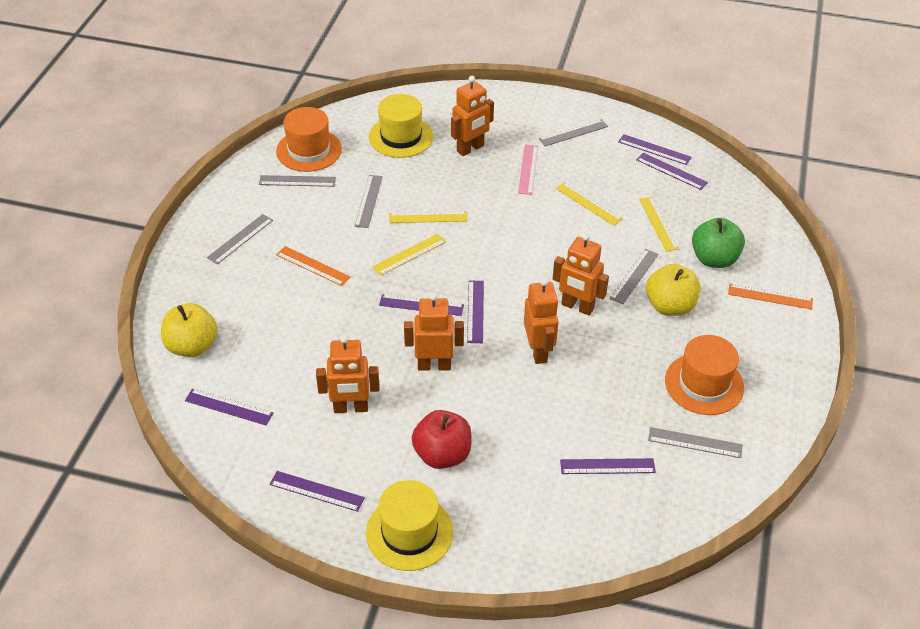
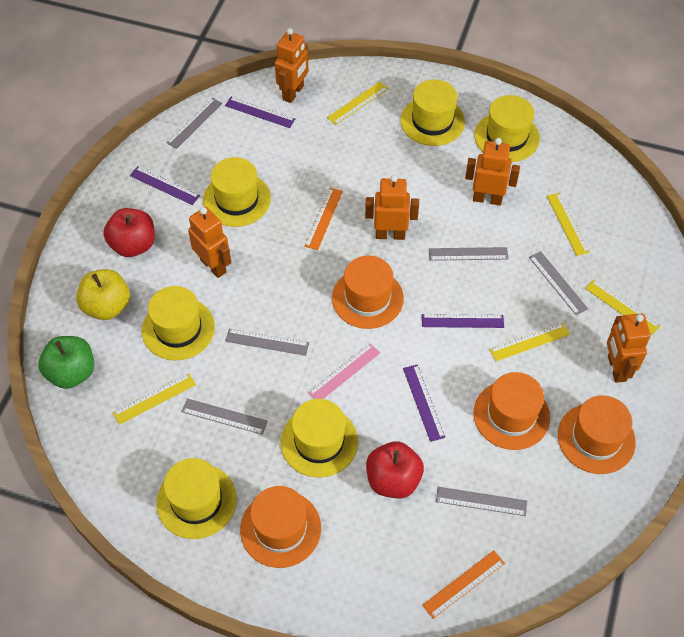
orange hat: 2 -> 4
purple ruler: 7 -> 4
red apple: 1 -> 2
yellow apple: 2 -> 1
yellow hat: 2 -> 6
yellow ruler: 4 -> 5

